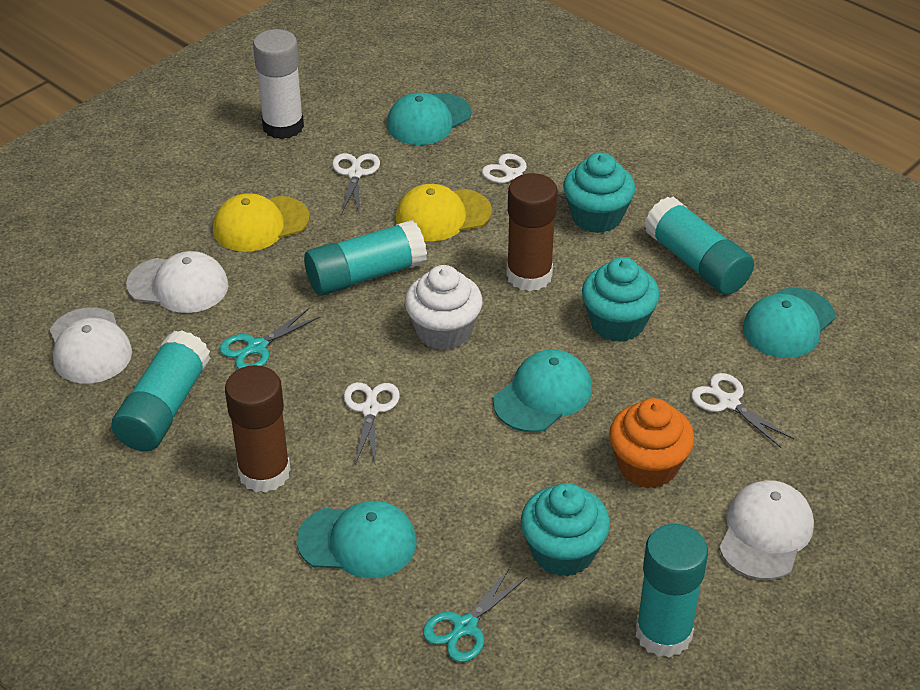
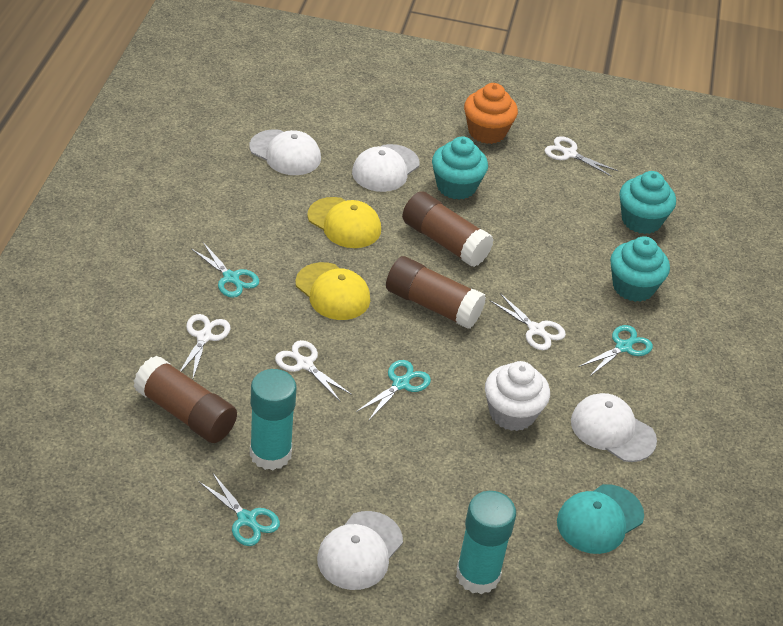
brown glue stick: 2 -> 3
turquoise cap: 4 -> 1
turquoise glue stick: 4 -> 2
turquoise scissors: 2 -> 4
white cap: 3 -> 4
white glue stick: 1 -> 0

